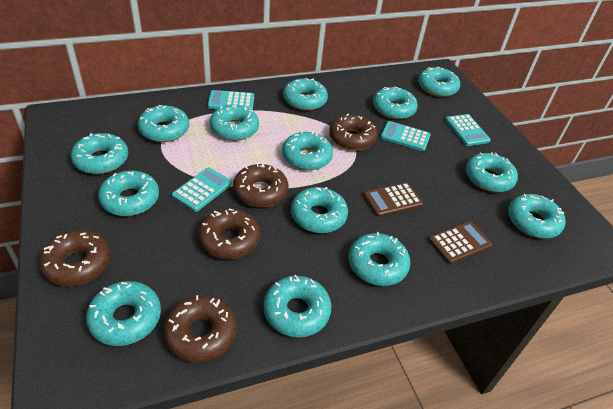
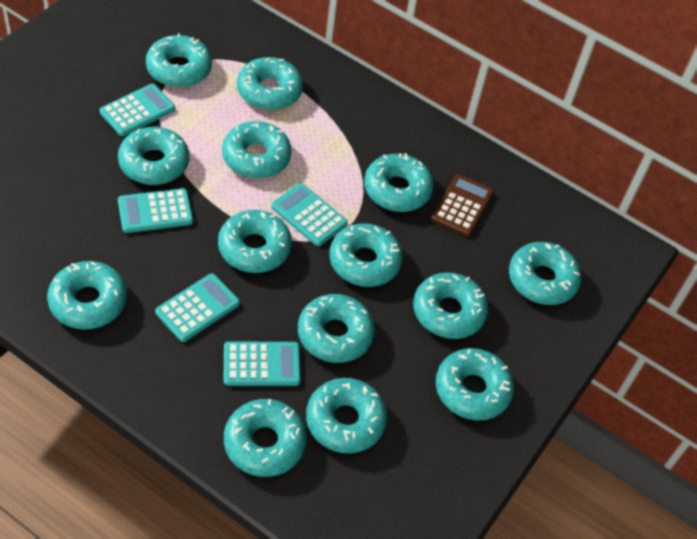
brown calculator: 2 -> 1
brown donut: 5 -> 0
turquoise calculator: 4 -> 5

